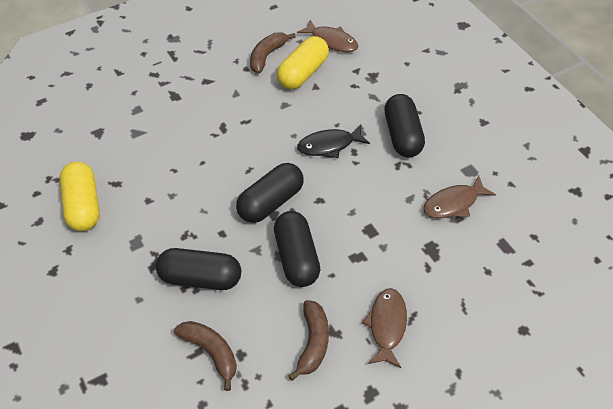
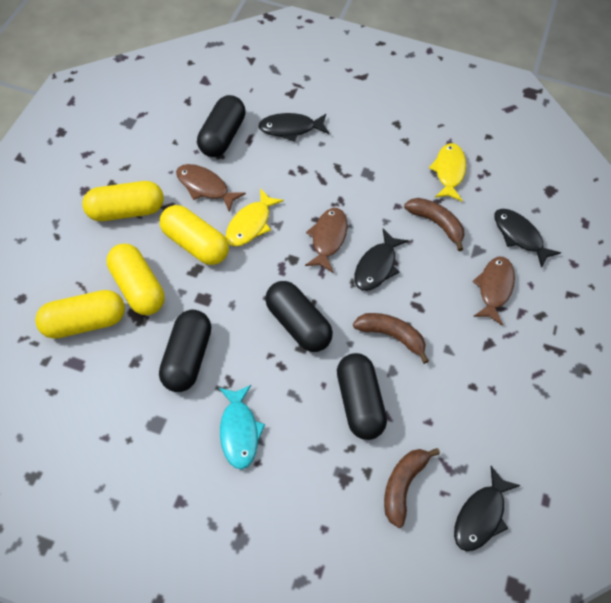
black fish: 1 -> 4
turquoise fish: 0 -> 1
yellow capsule: 2 -> 4
yellow fish: 0 -> 2

